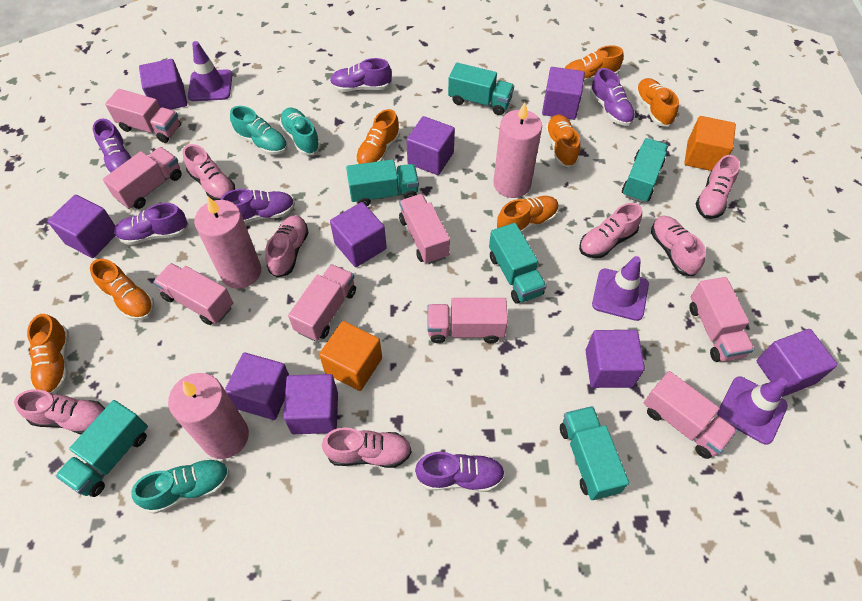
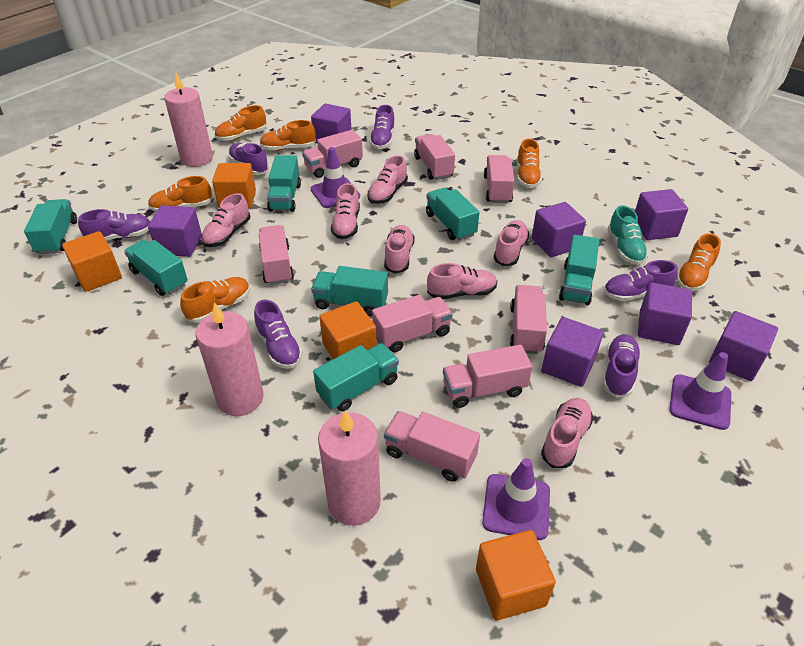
orange cube: 2 -> 4
orange shoe: 7 -> 6
purple cube: 9 -> 7
turquoise shoe: 3 -> 1
turquoise truck: 6 -> 7

